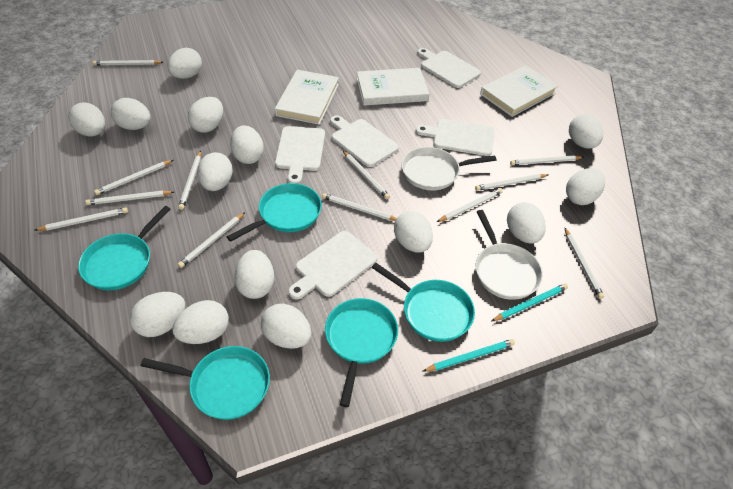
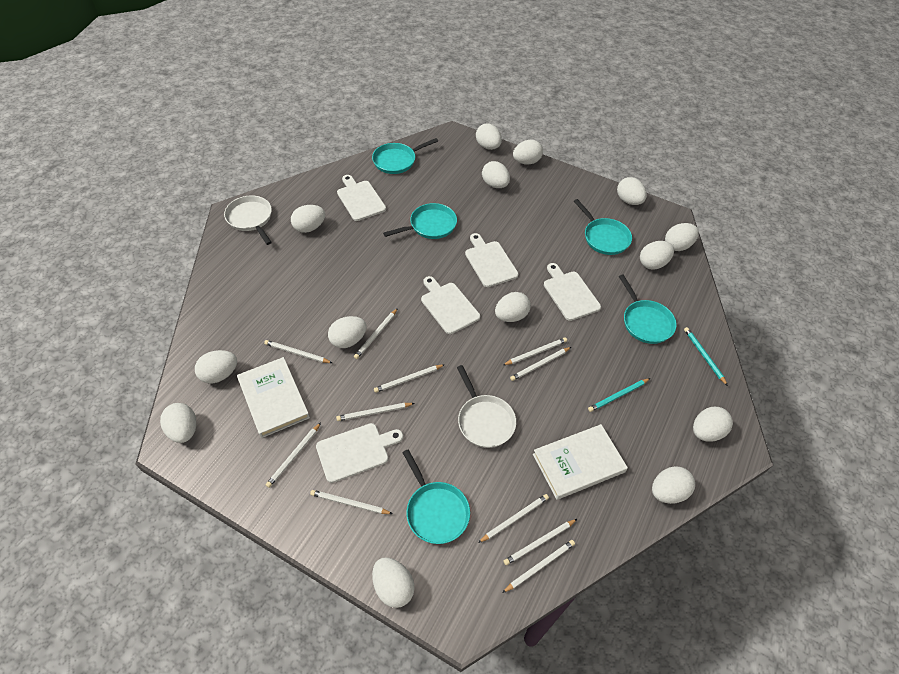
white book: 3 -> 2
white pencil: 12 -> 11

